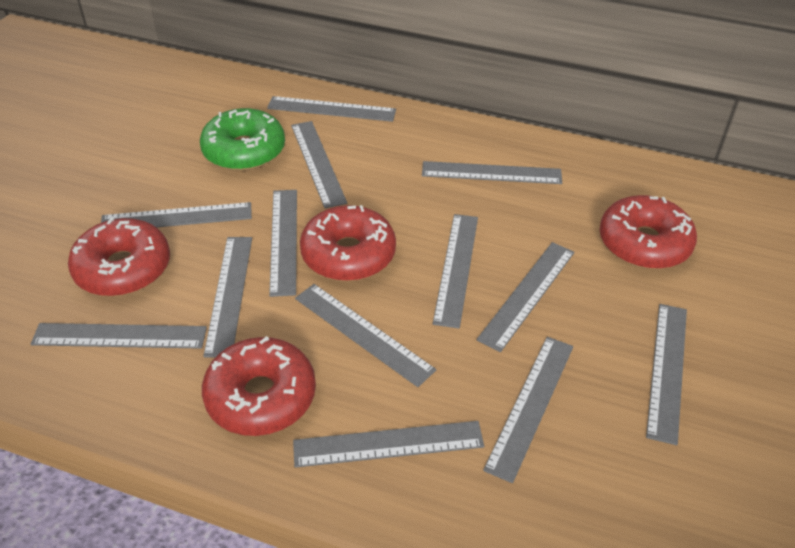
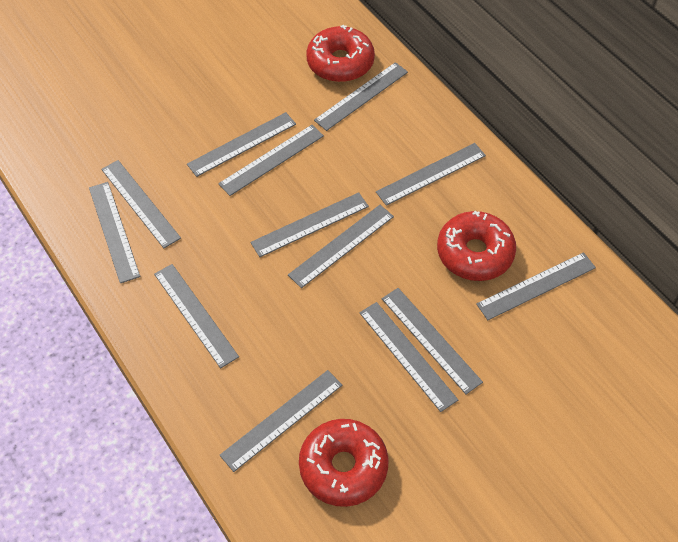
green donut: 1 -> 0
red donut: 4 -> 3

